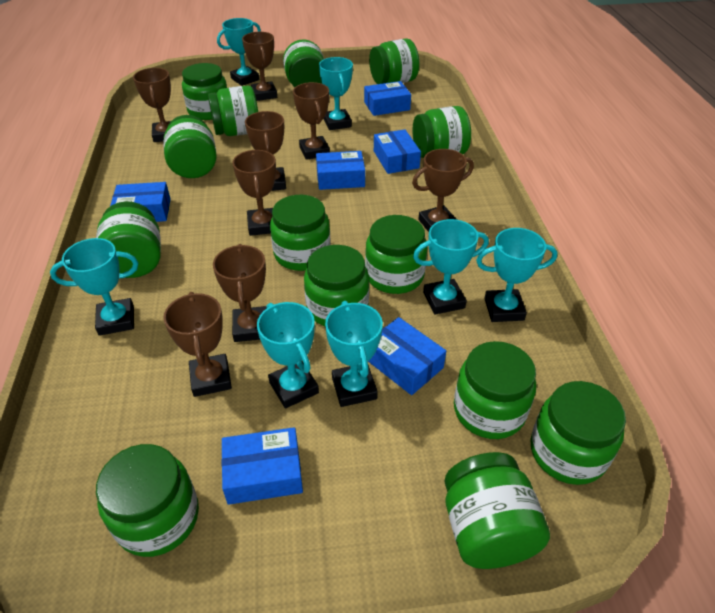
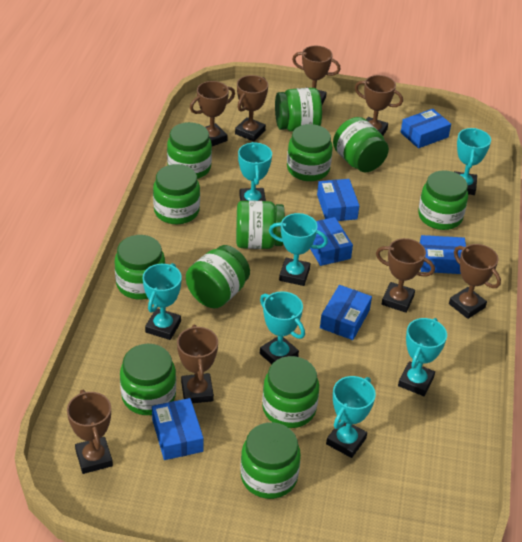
green jar: 14 -> 12

